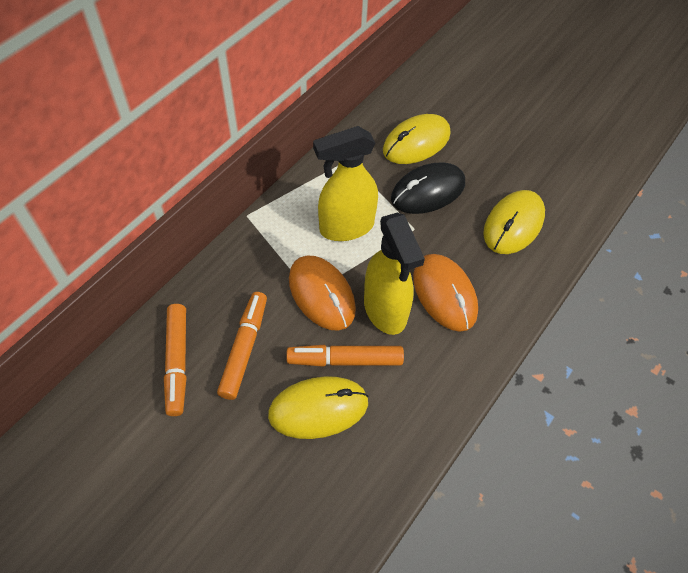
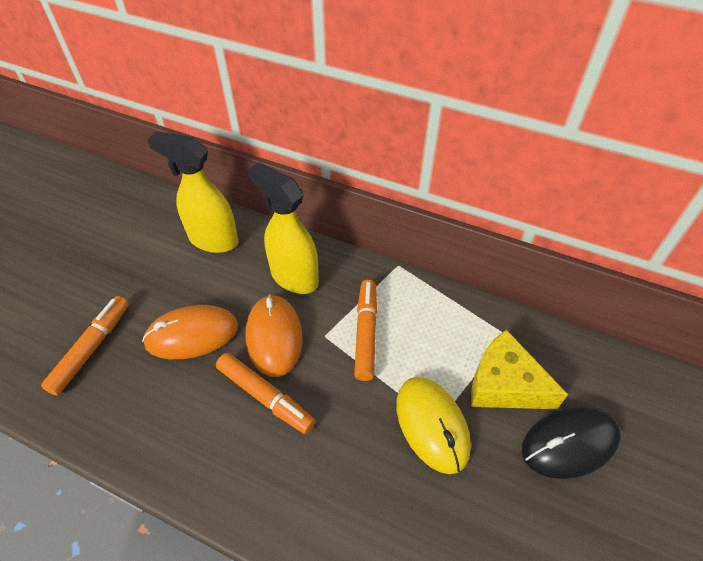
yellow cheese: 0 -> 1
yellow mouse: 3 -> 1

